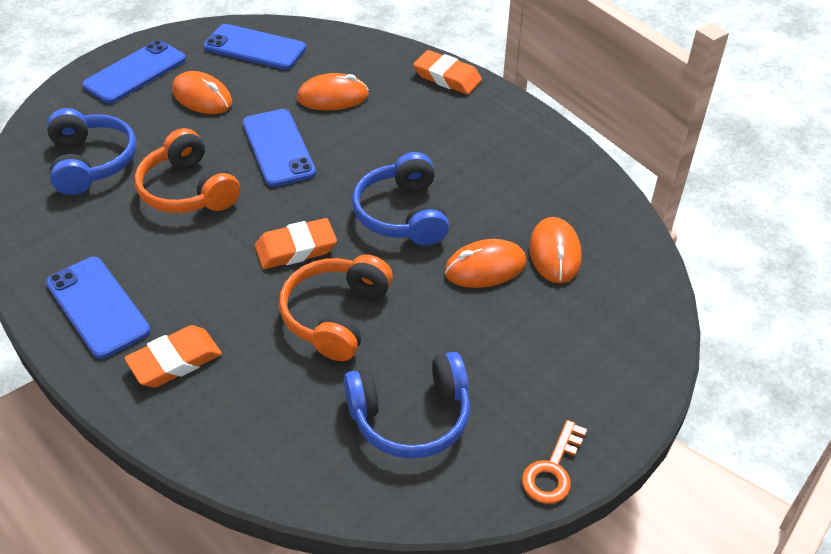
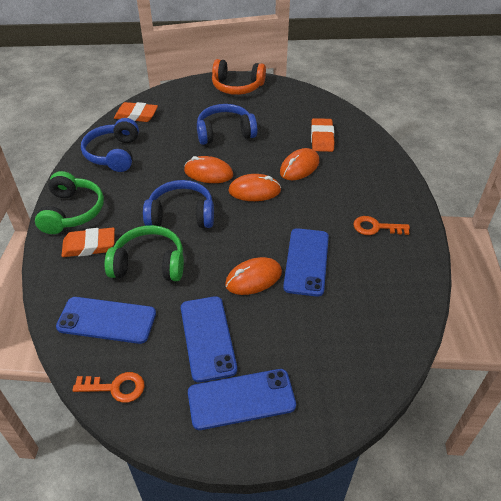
green headphones: 0 -> 2
orange headphones: 2 -> 1
orange key: 1 -> 2

